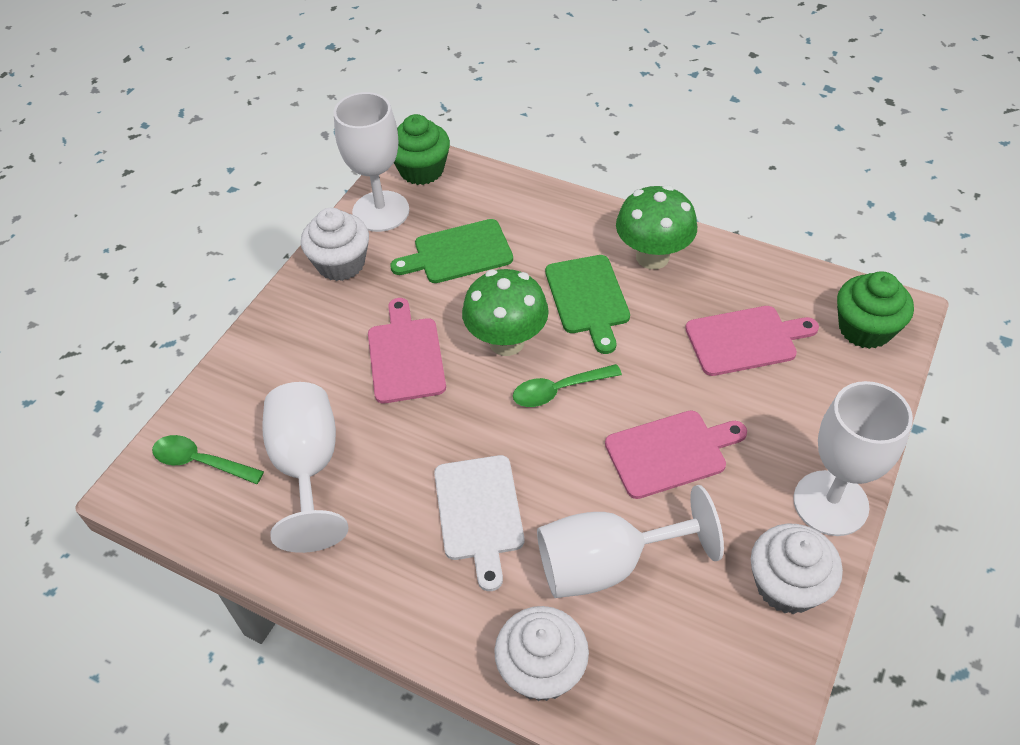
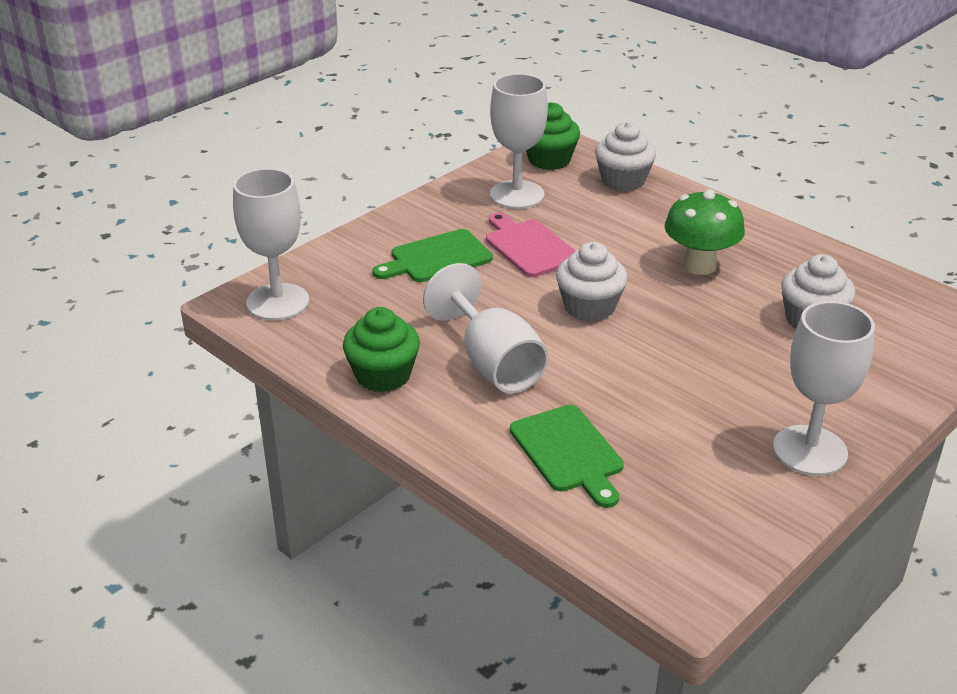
green mushroom: 2 -> 1
green spoon: 2 -> 0
pink cutting board: 3 -> 1
white cutting board: 1 -> 0

